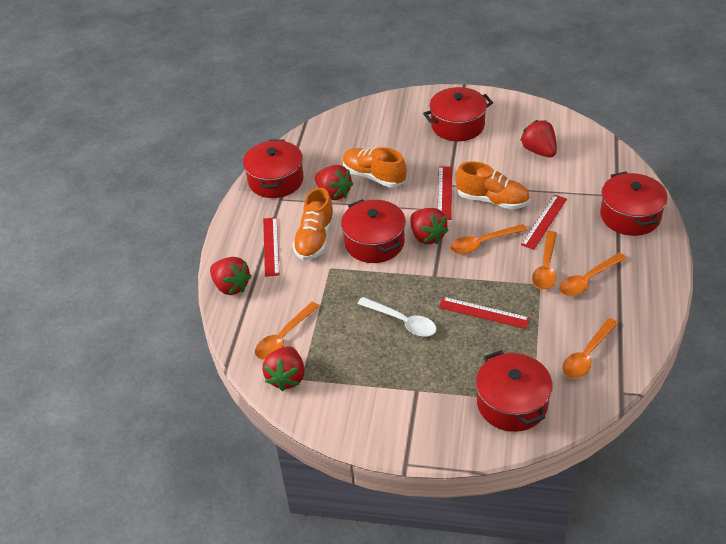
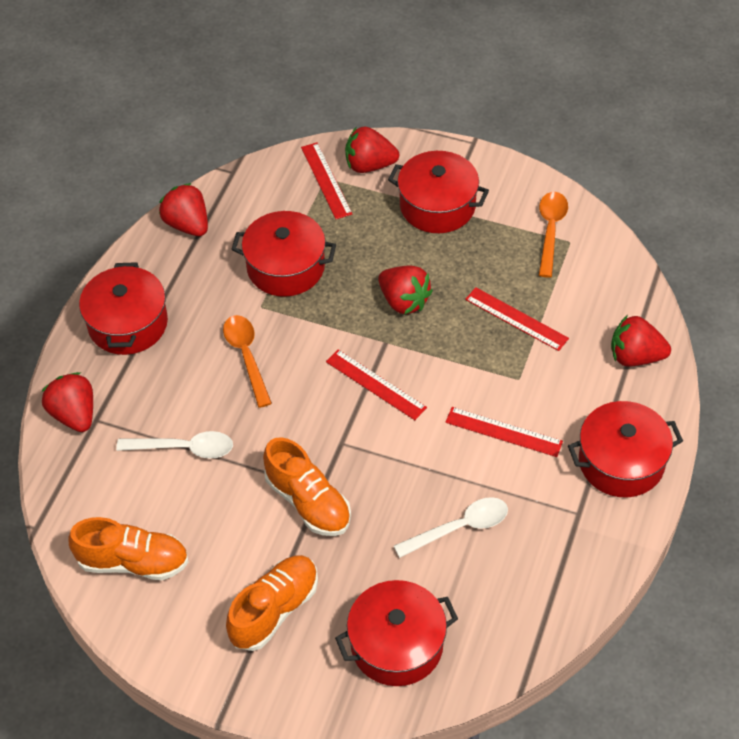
orange spoon: 5 -> 2
white spoon: 1 -> 2

